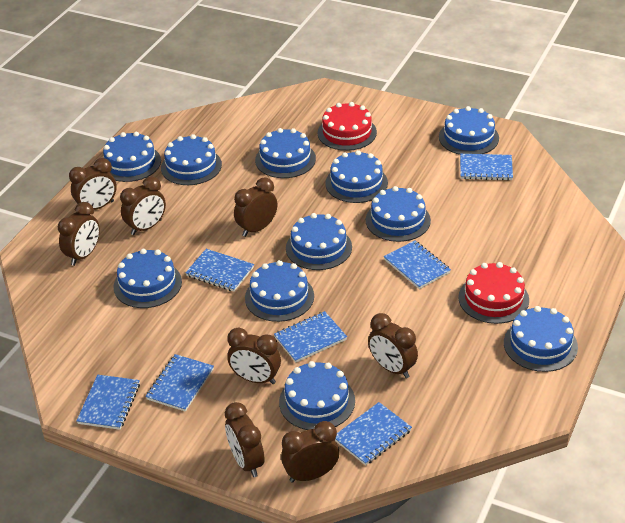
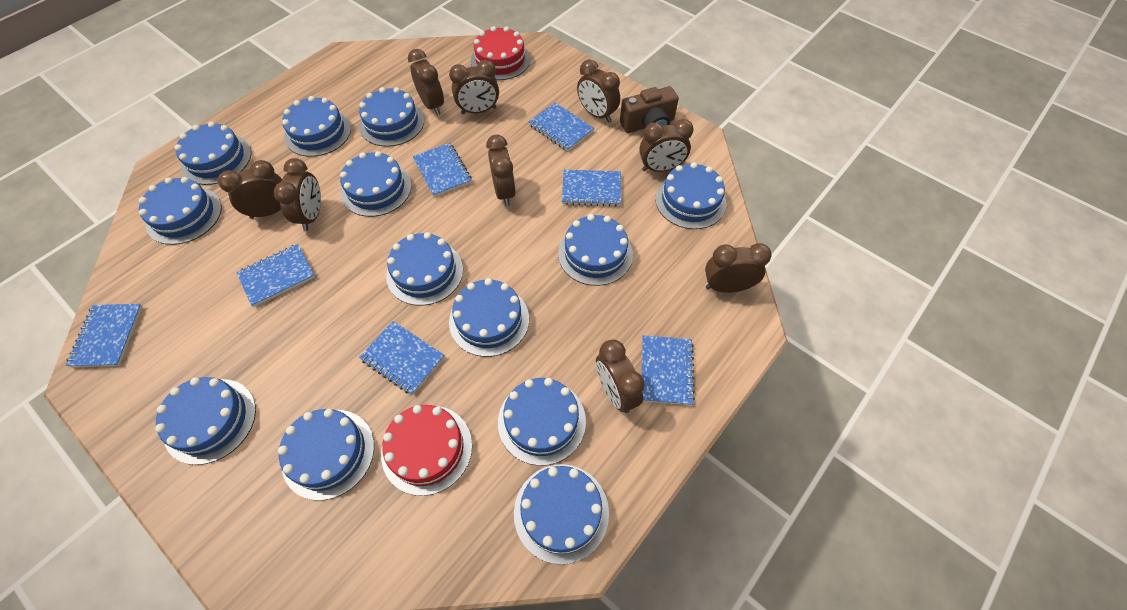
blue cake: 11 -> 13
brown camera: 0 -> 1
brown clock: 8 -> 9

